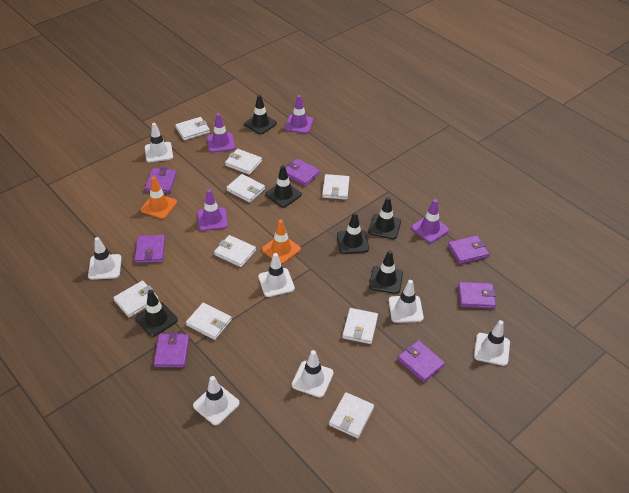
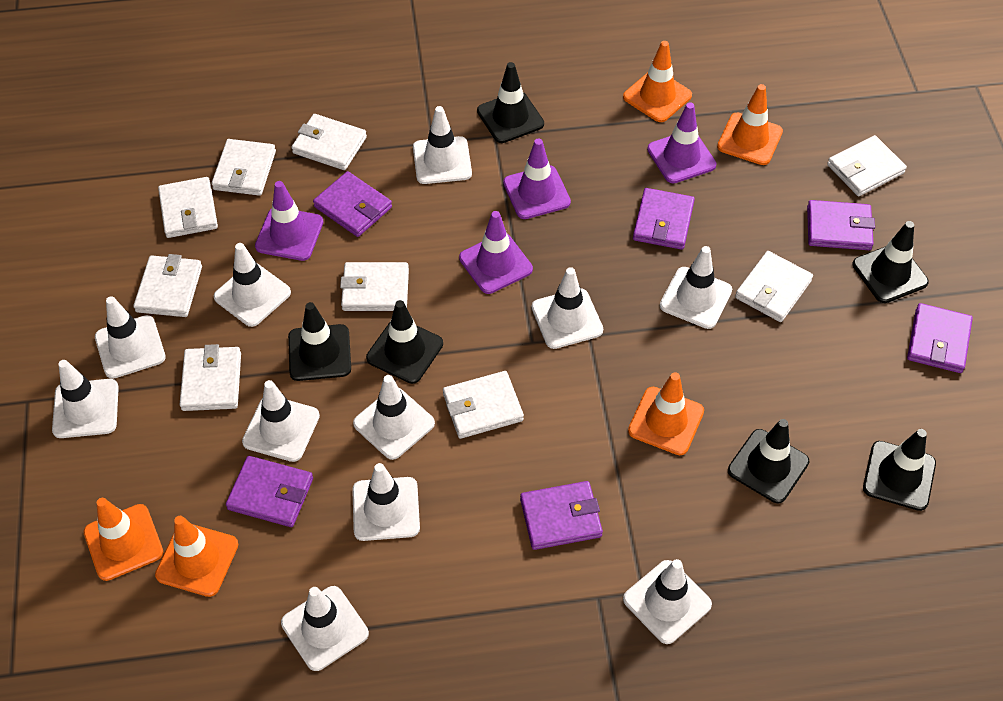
orange traffic cone: 2 -> 5
purple wallet: 7 -> 6
white traffic cone: 7 -> 11

